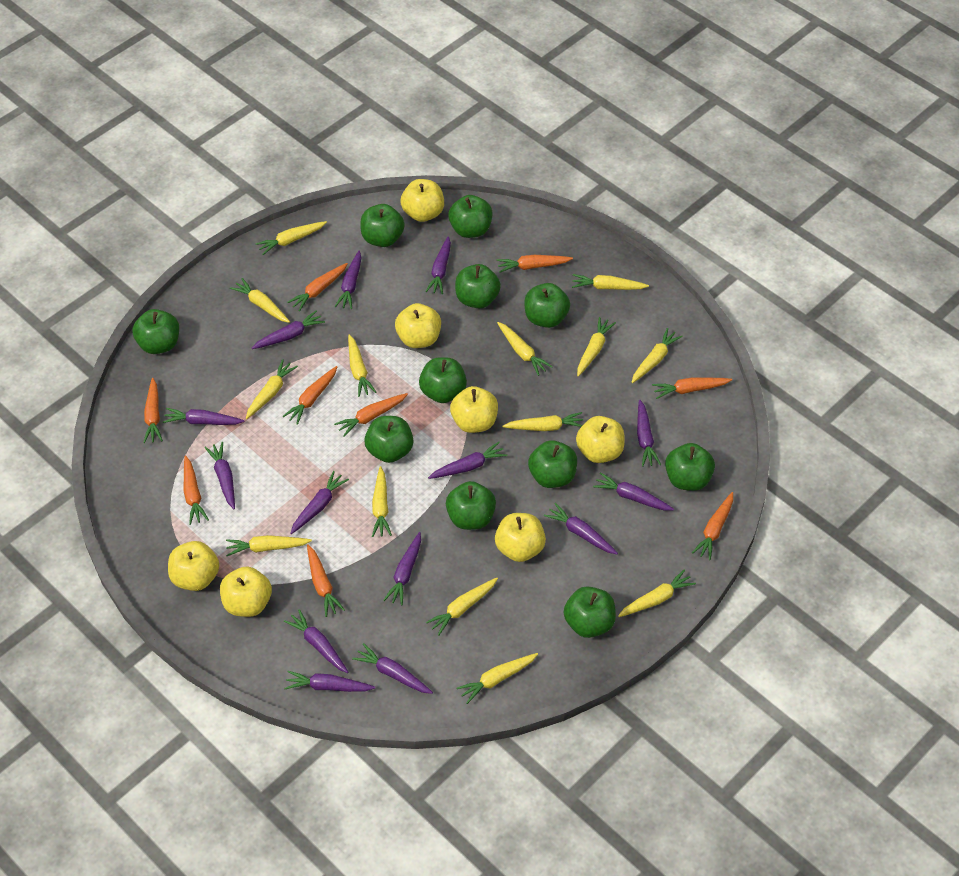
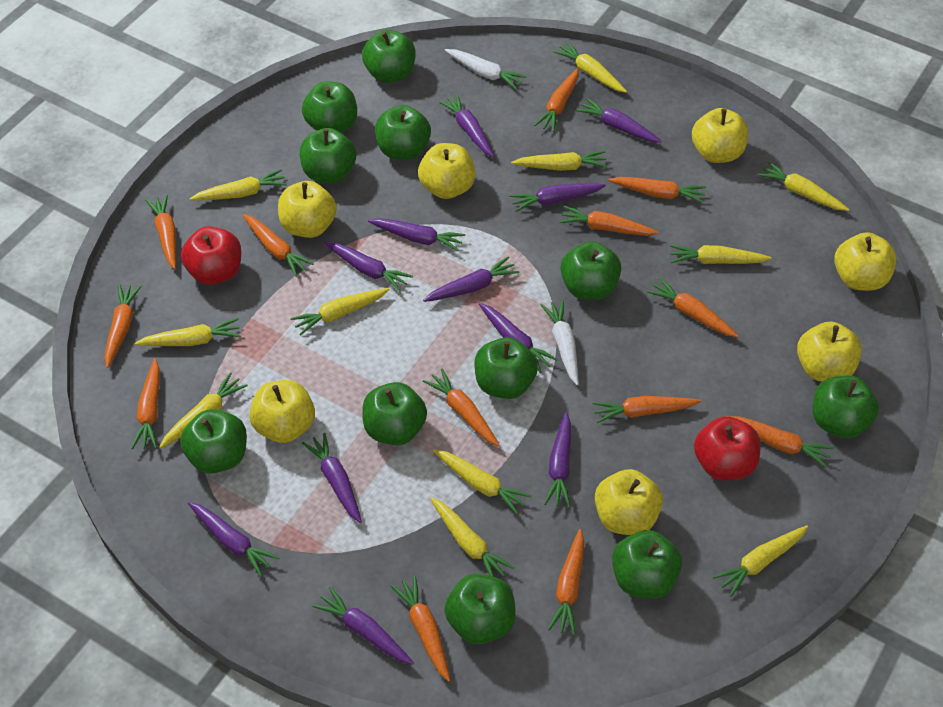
orange carrot: 9 -> 13
purple carrot: 14 -> 11
red apple: 0 -> 2
white carrot: 0 -> 2
yellow carrot: 14 -> 11

